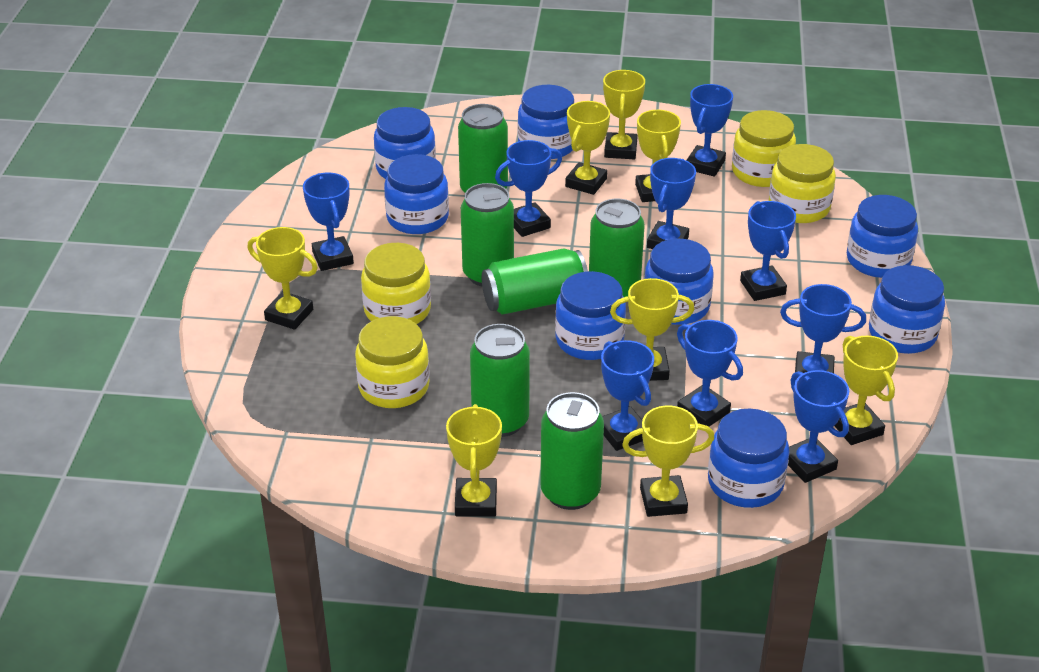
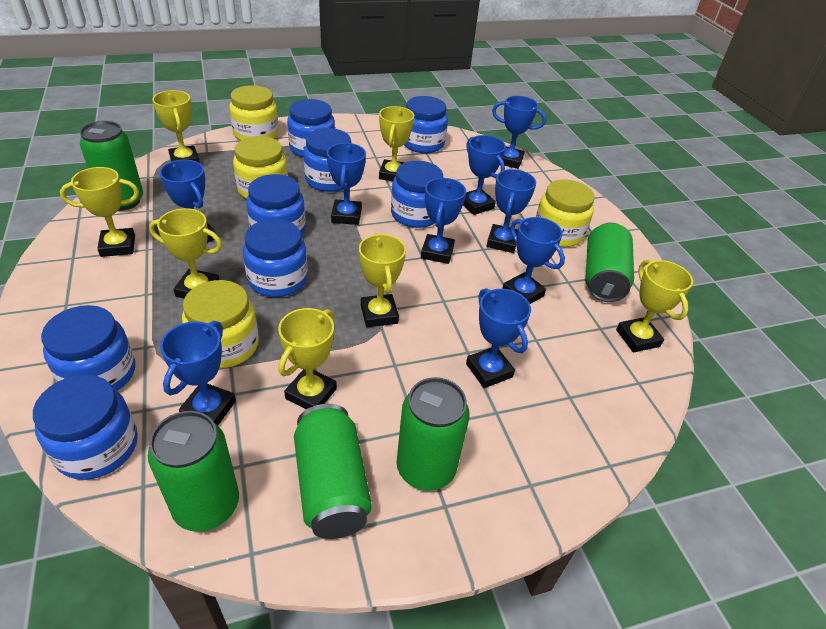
green can: 6 -> 5
yellow trophy: 8 -> 7

